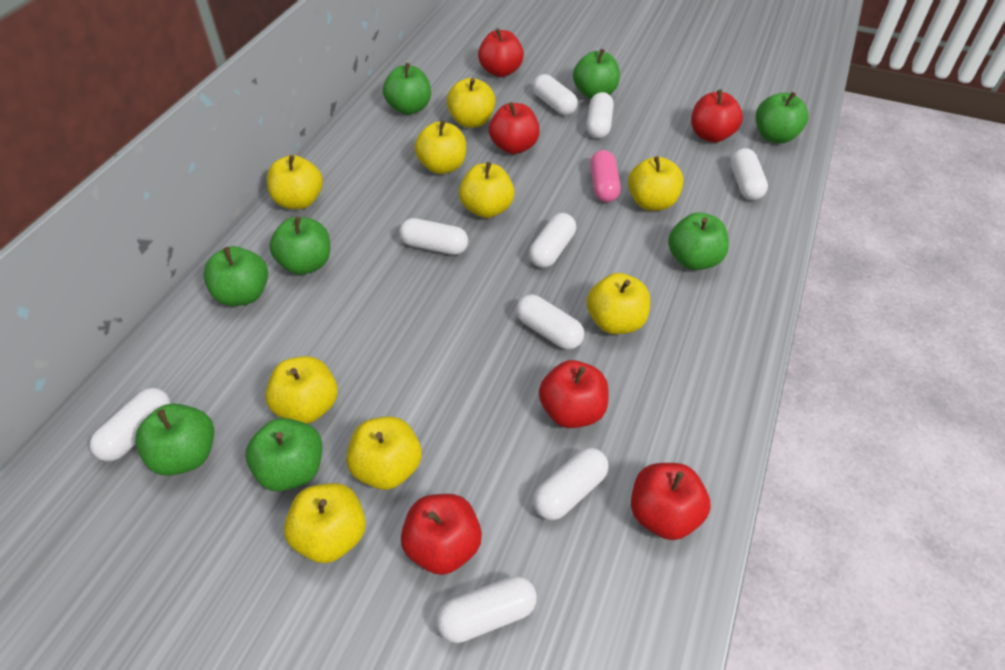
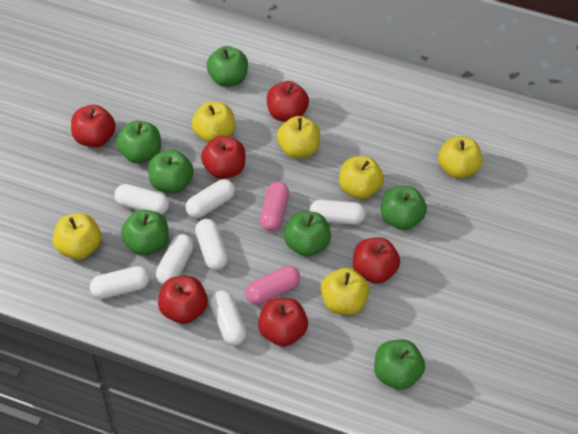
green apple: 8 -> 7
pink capsule: 1 -> 2
white capsule: 9 -> 7
yellow apple: 9 -> 6

